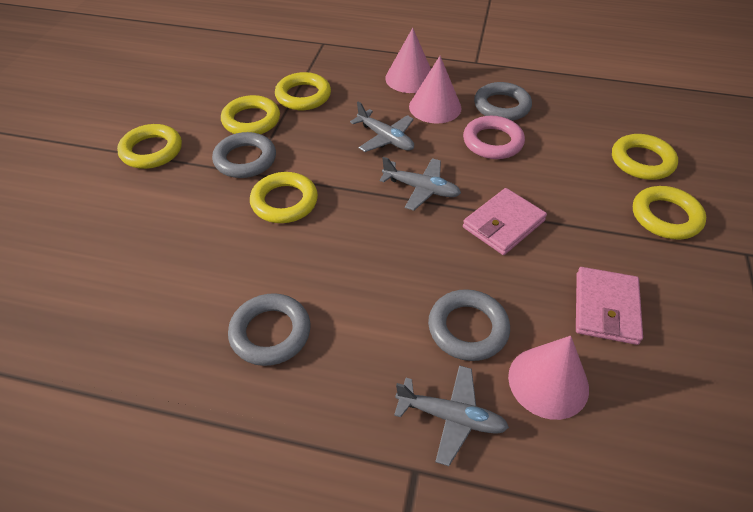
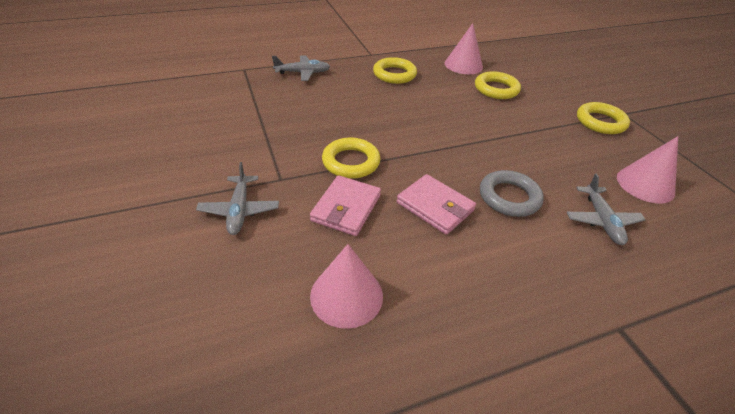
grey ring: 4 -> 1
pink ring: 1 -> 0
yellow ring: 6 -> 4

